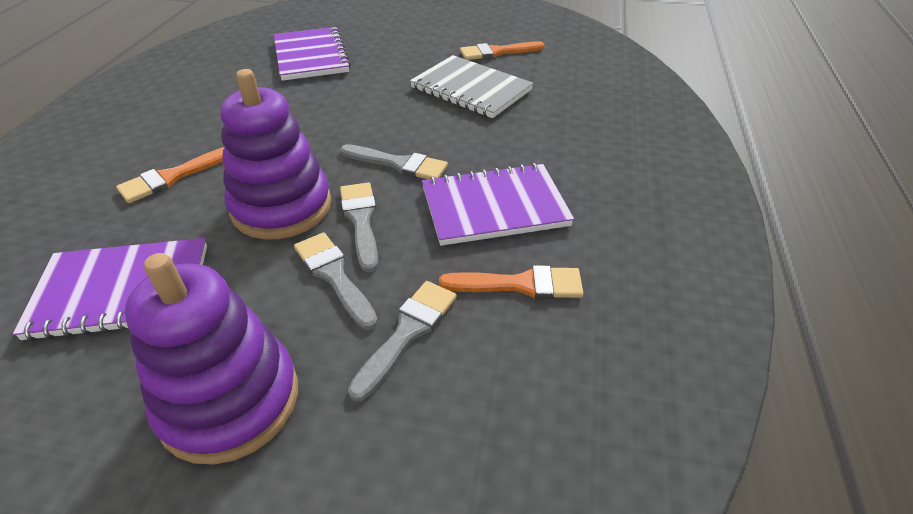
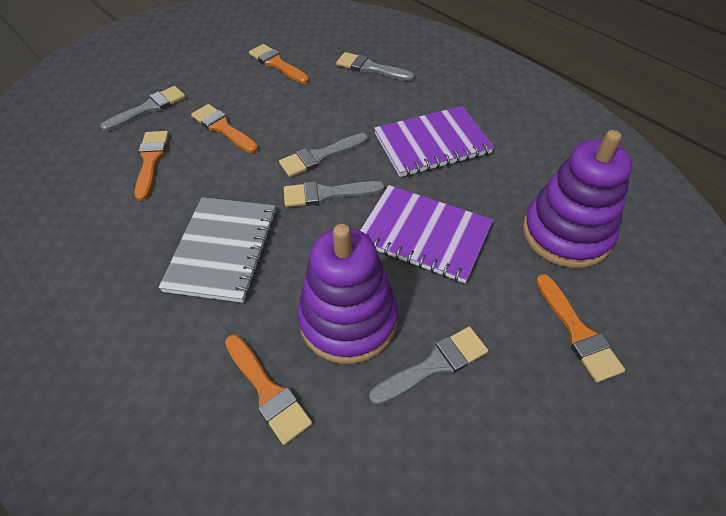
grey brush: 4 -> 5
orange brush: 3 -> 5
purple notebook: 3 -> 2

